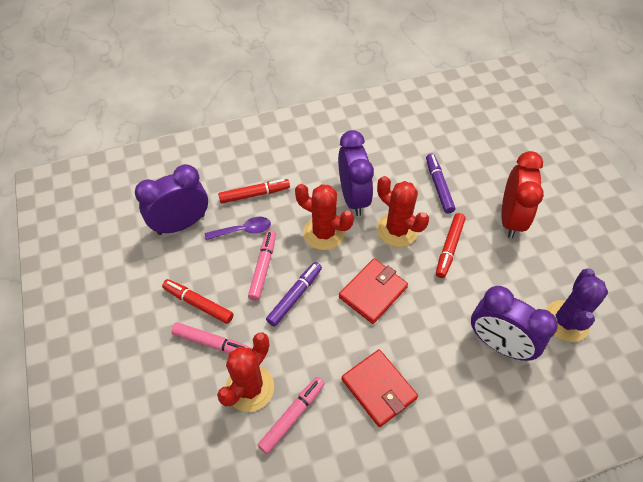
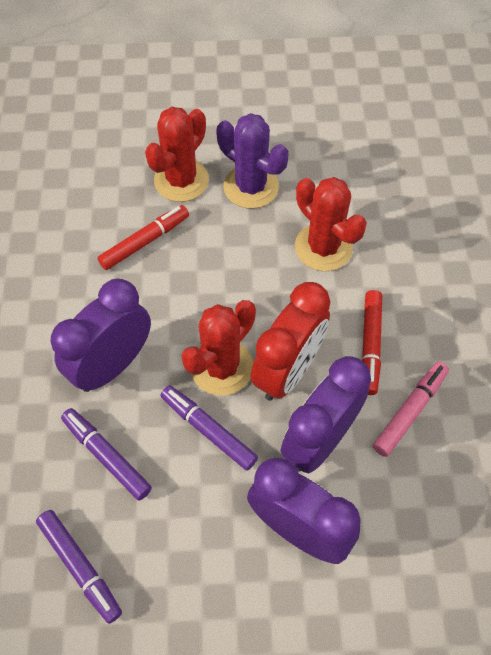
pink marker: 3 -> 1
purple marker: 2 -> 3
purple spoon: 1 -> 0
red marker: 3 -> 2
red wallet: 2 -> 0

